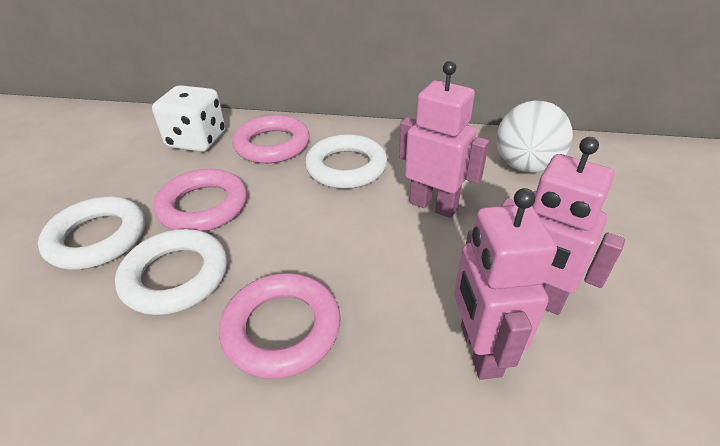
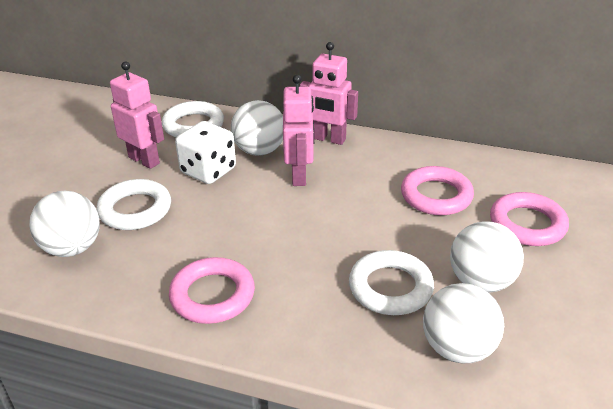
white ball: 1 -> 4

